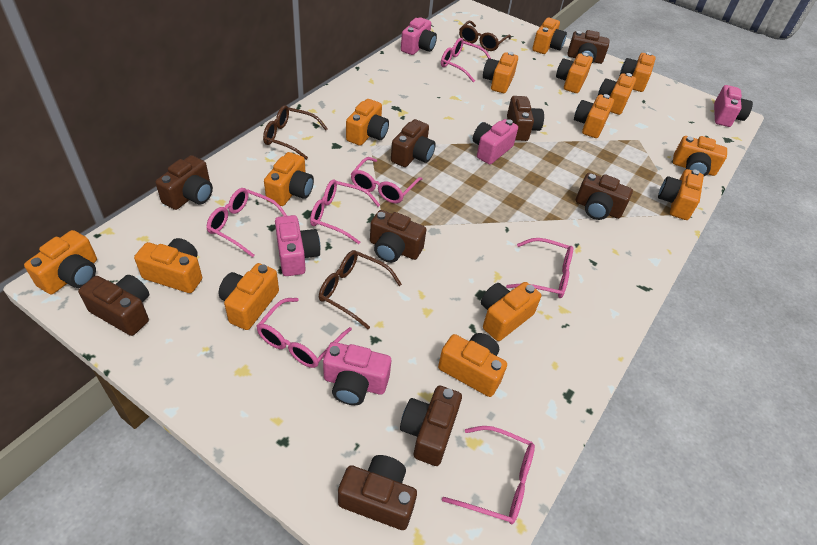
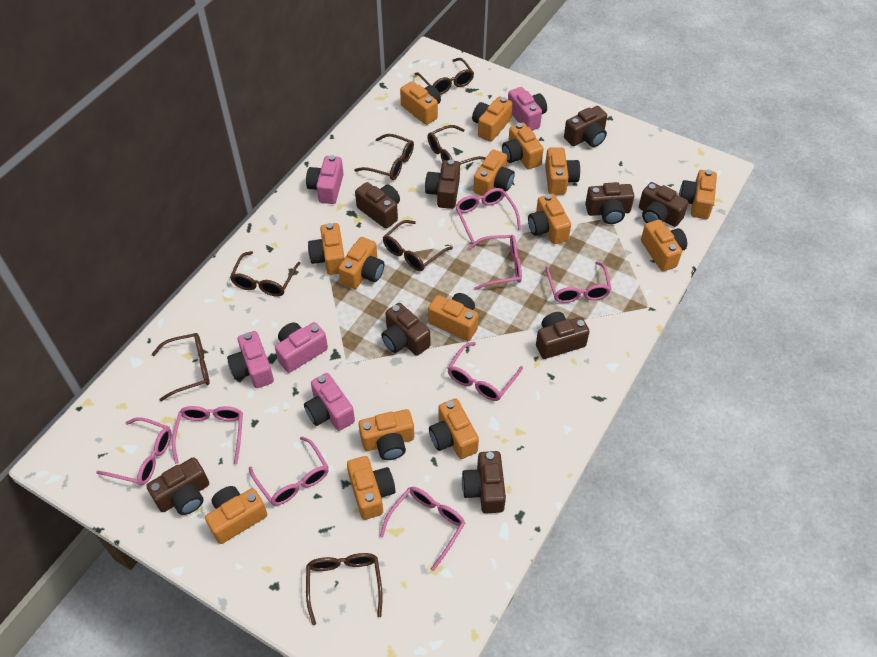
brown glasses: 3 -> 7
pink glasses: 7 -> 8

